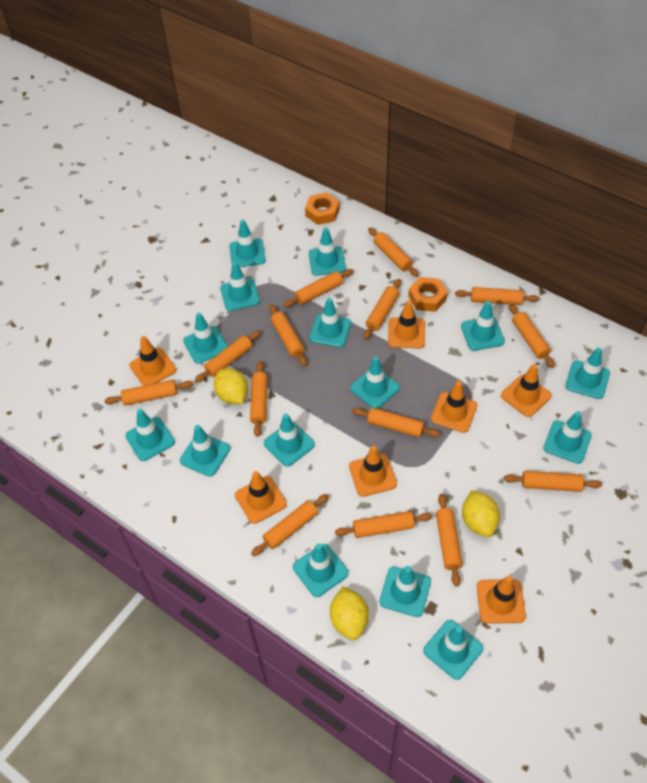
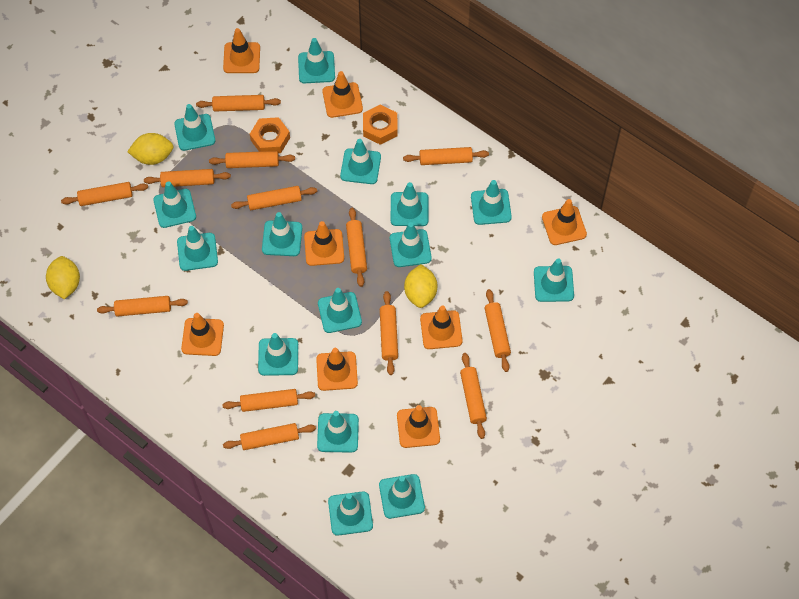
orange rolling pin: 14 -> 13
orange traffic cone: 7 -> 8

